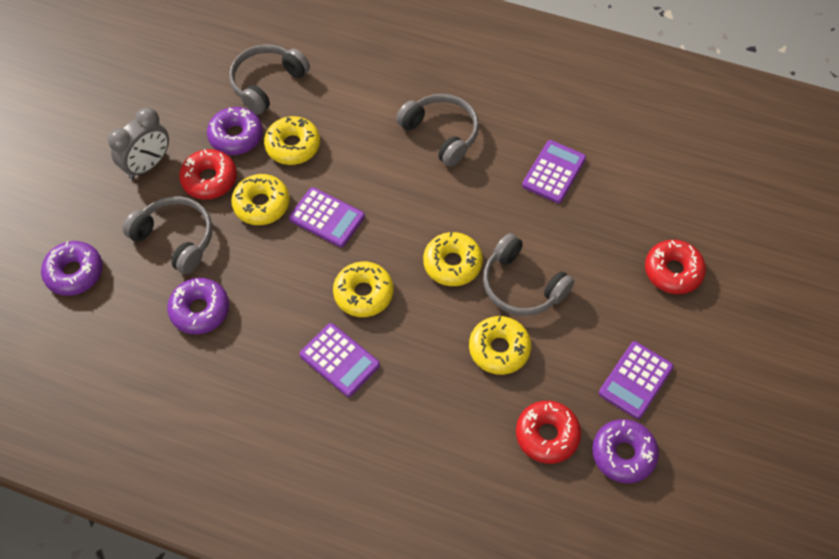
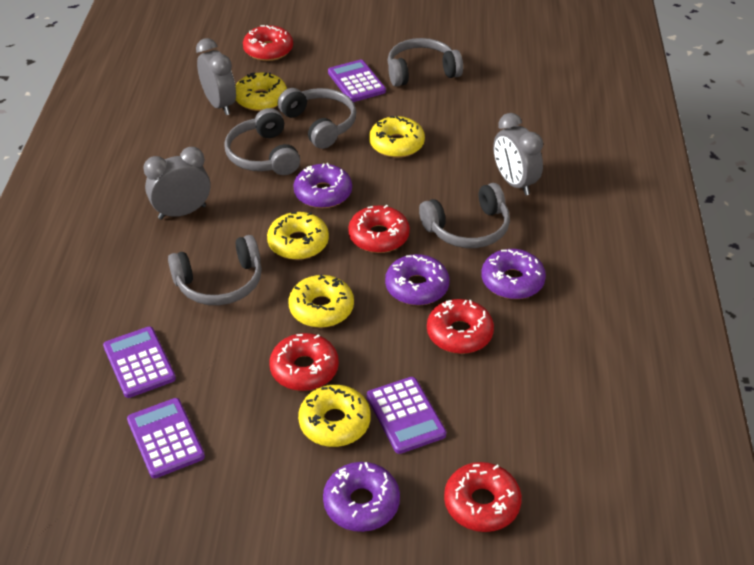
grey clock: 1 -> 3
grey headphones: 4 -> 5
red donut: 3 -> 5

